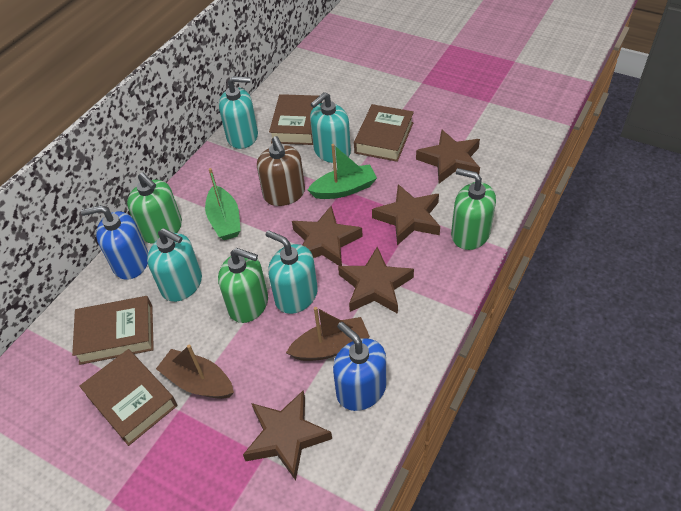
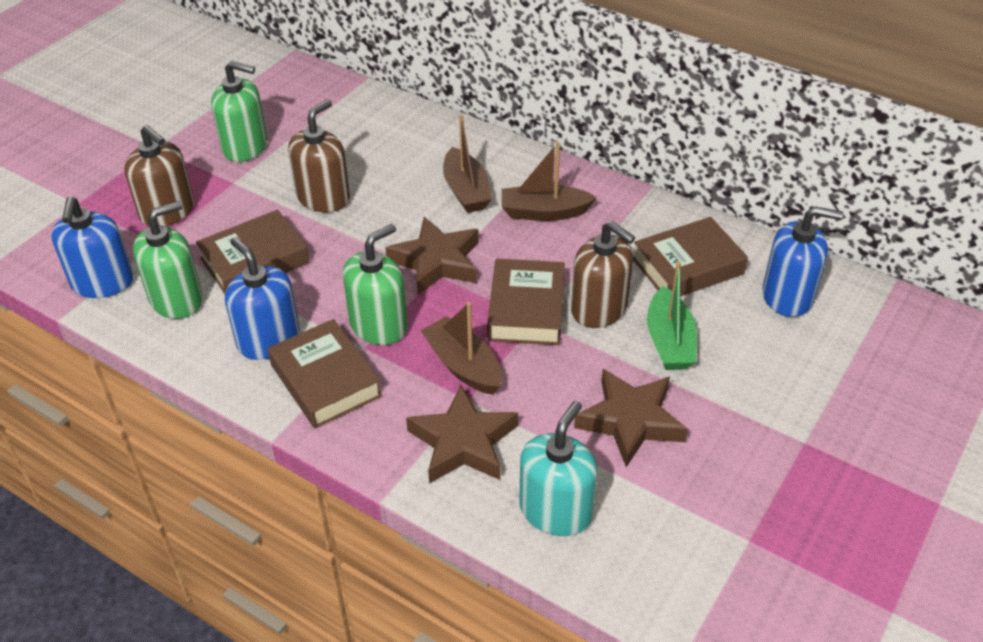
blue soap dispenser: 2 -> 3
brown boat: 2 -> 3
brown soap dispenser: 1 -> 3
brown star: 5 -> 3
green boat: 2 -> 1
turquoise soap dispenser: 4 -> 1

